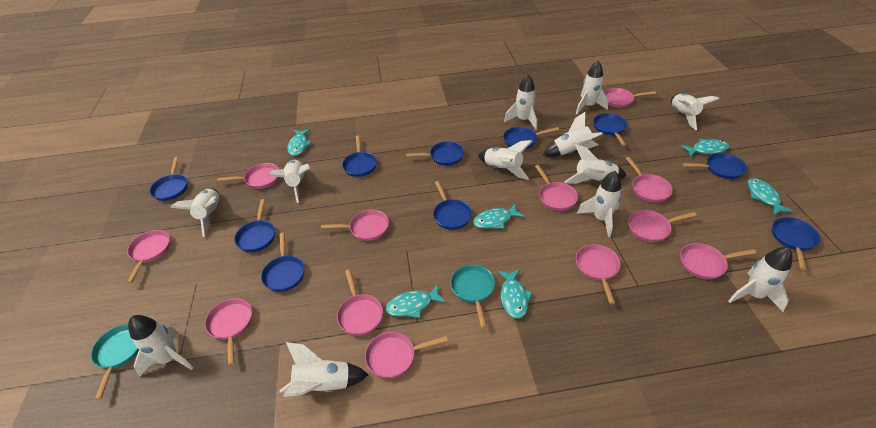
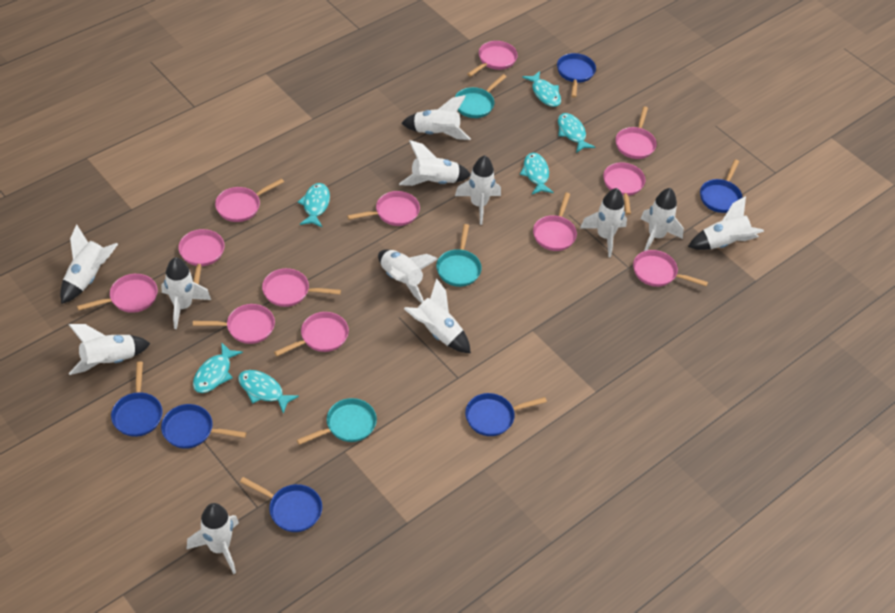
blue pan: 10 -> 6
turquoise pan: 2 -> 3

